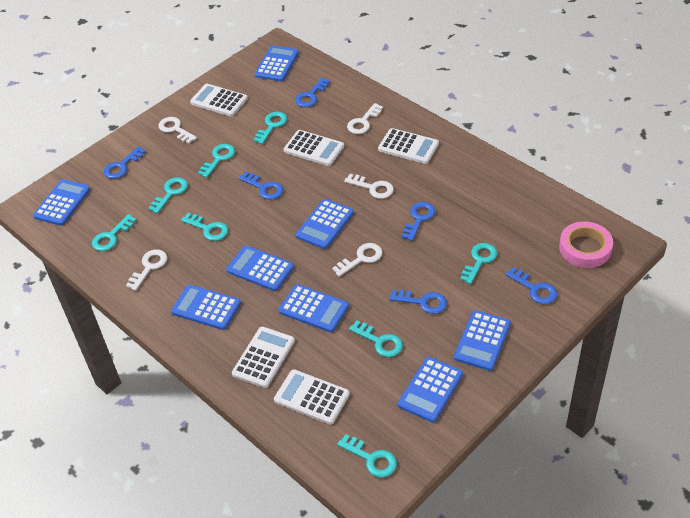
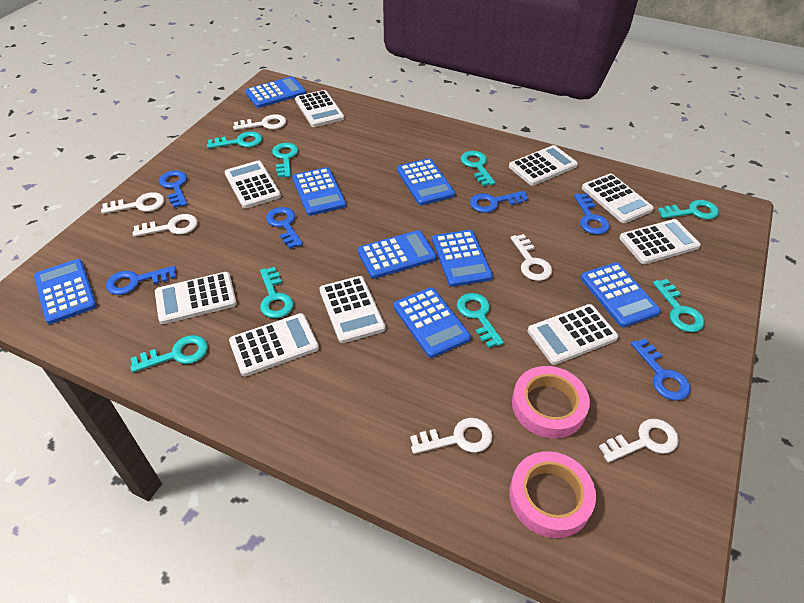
pink tape: 1 -> 2
white calculator: 5 -> 9
white key: 5 -> 6

